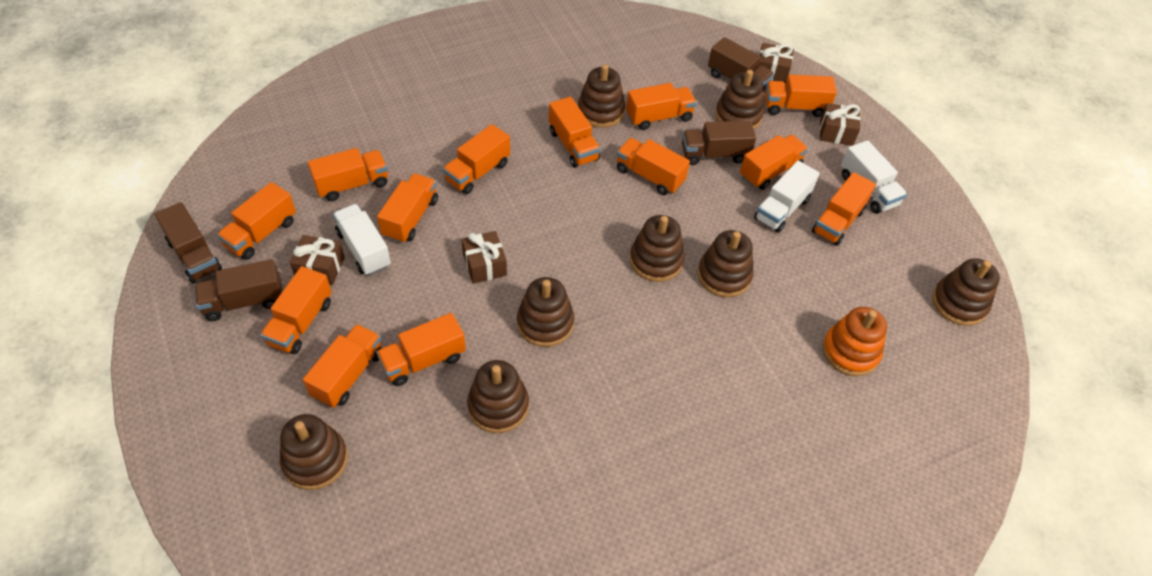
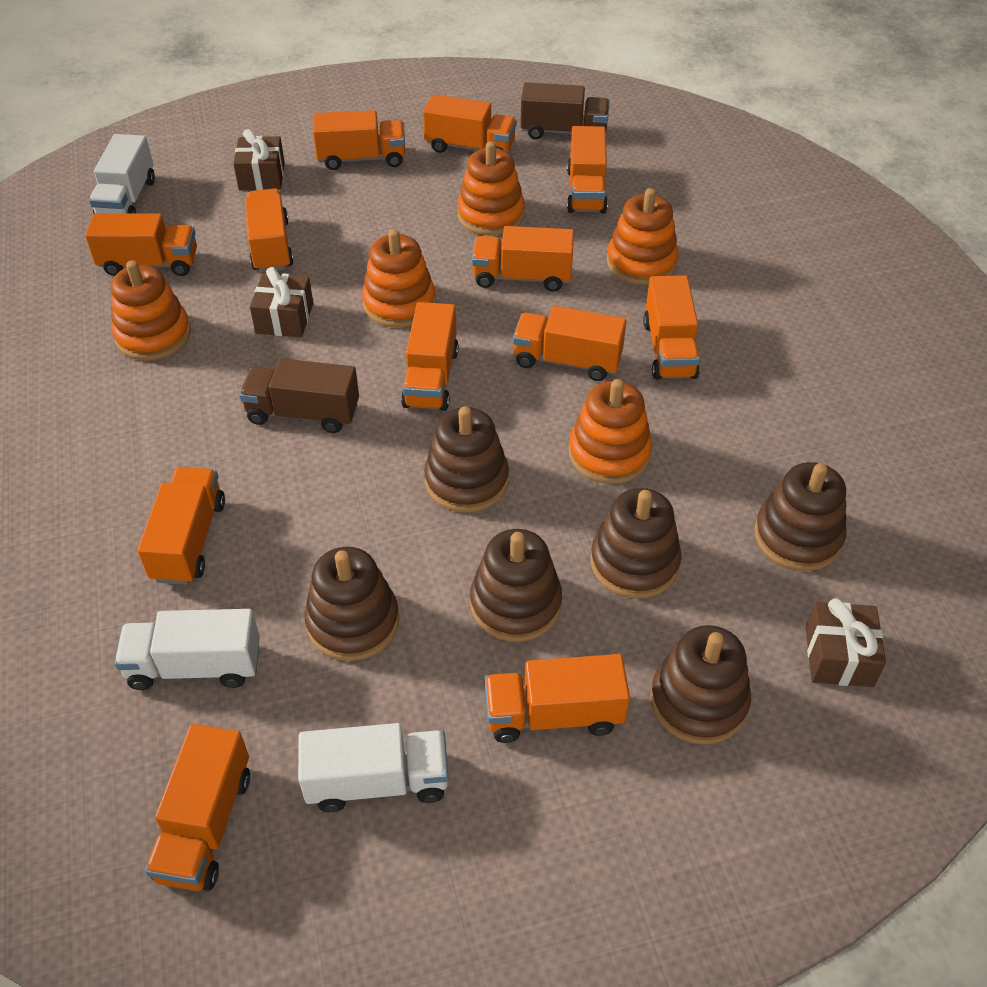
brown gift: 4 -> 3
brown stacking toy: 8 -> 6
brown truck: 4 -> 2
orange stacking toy: 1 -> 5
orange truck: 13 -> 12

